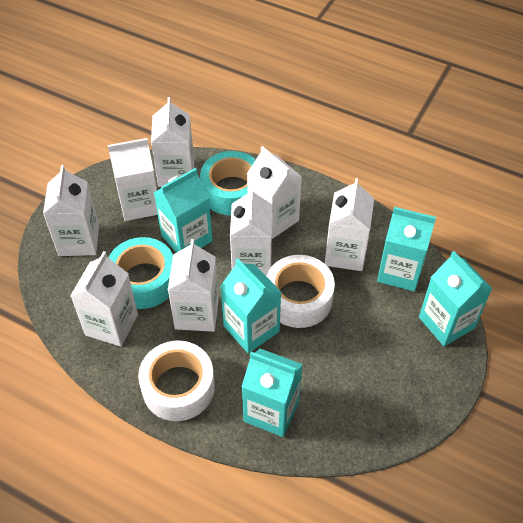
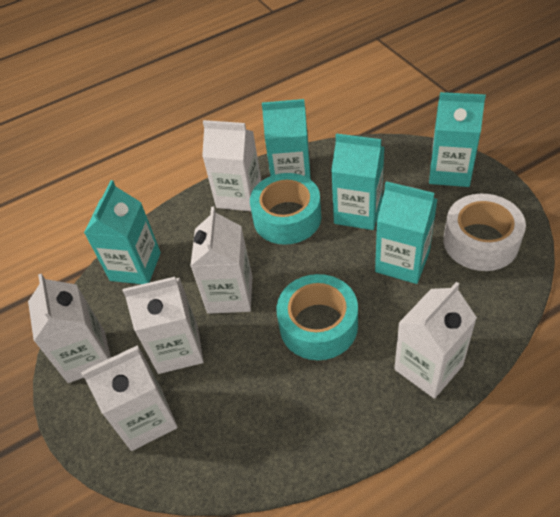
white carton: 8 -> 6
white tape: 2 -> 1

